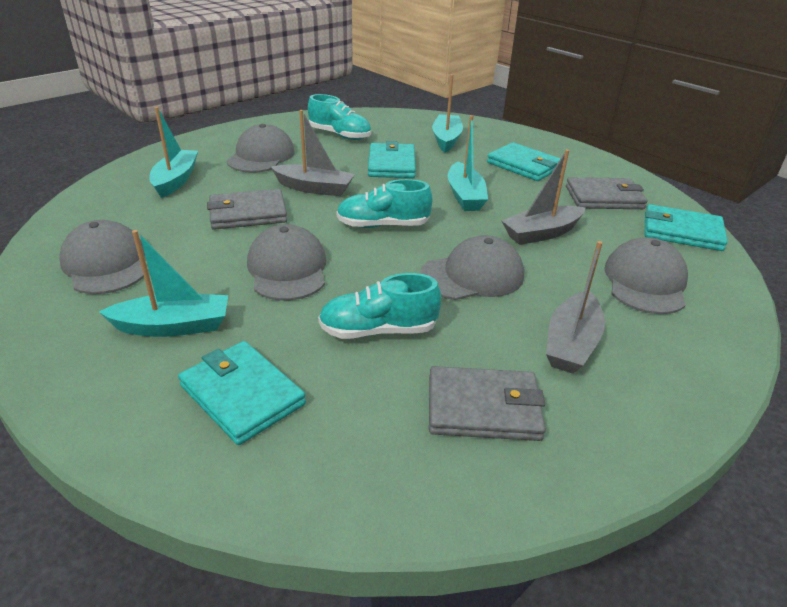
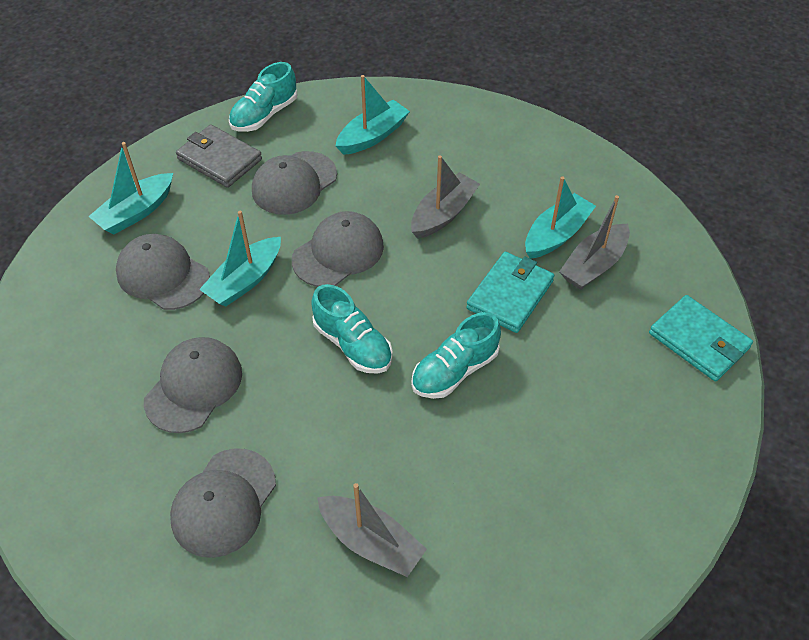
grey wallet: 3 -> 1
turquoise wallet: 4 -> 2

